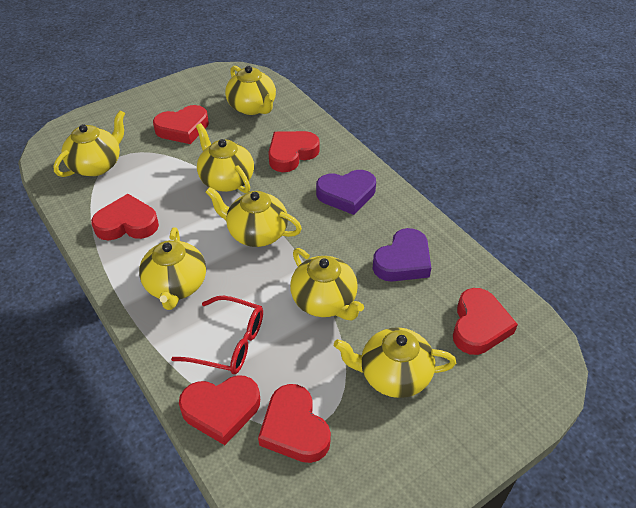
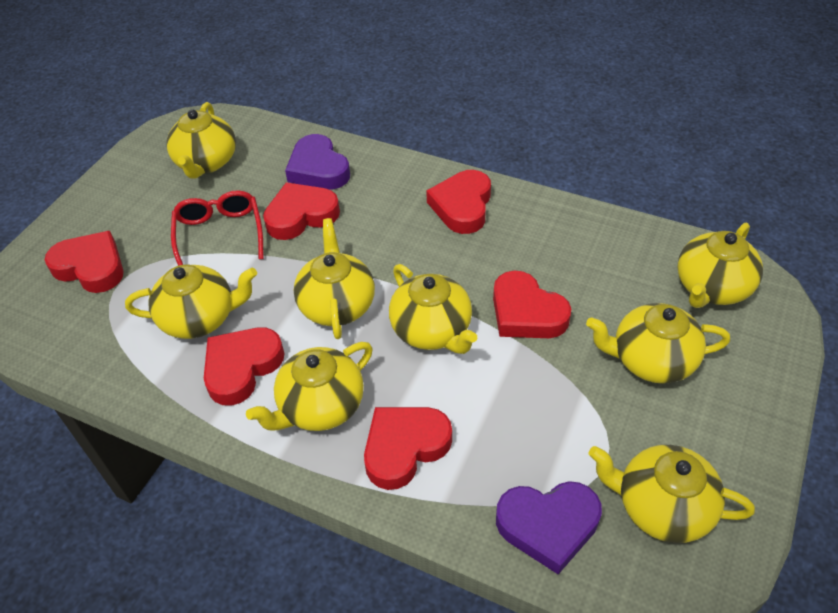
yellow teapot: 7 -> 8

